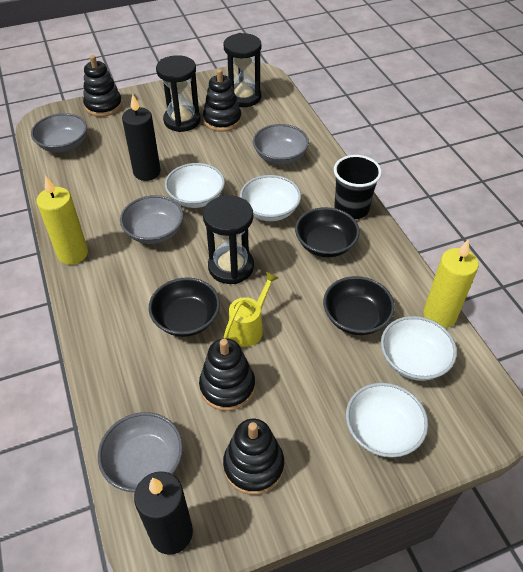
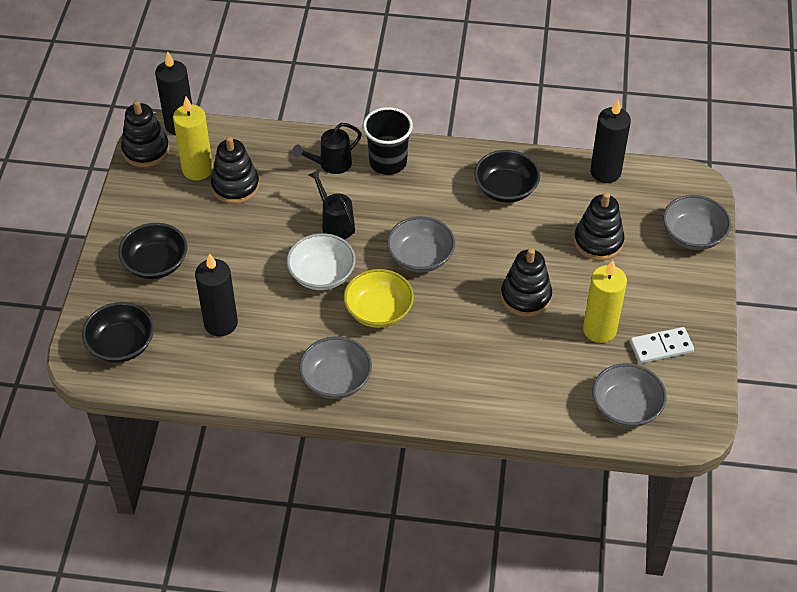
black candle: 2 -> 3
black hourglass: 3 -> 0
black watering can: 0 -> 2
white bowl: 4 -> 1
white domino: 0 -> 1
yellow bowl: 0 -> 1
yellow watering can: 1 -> 0

